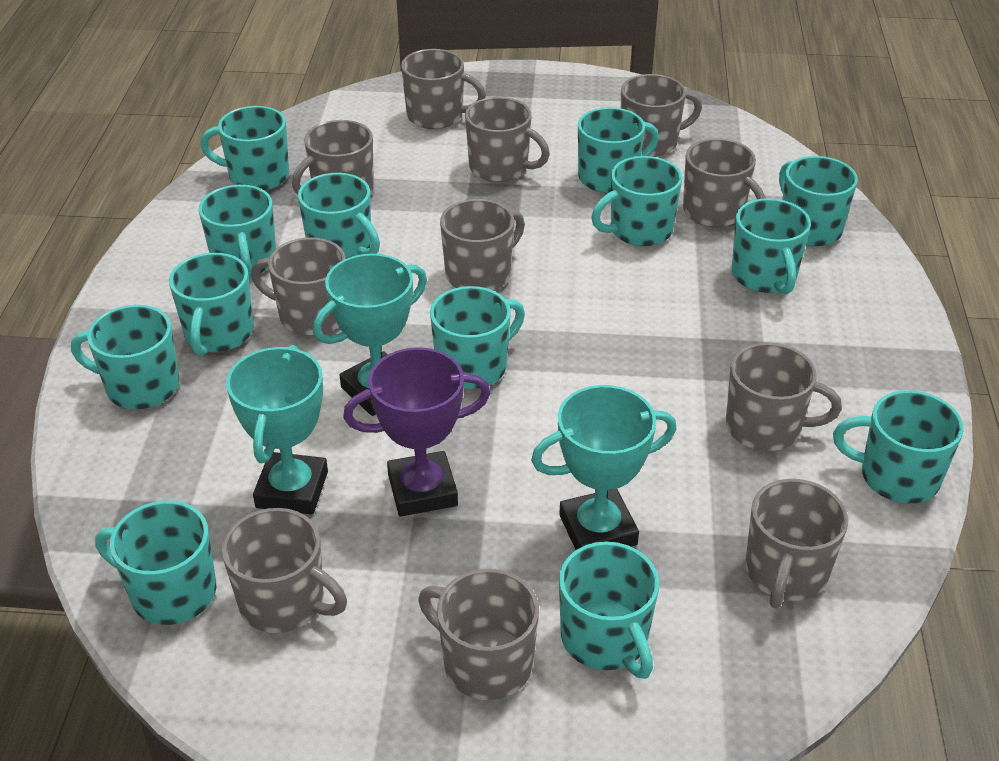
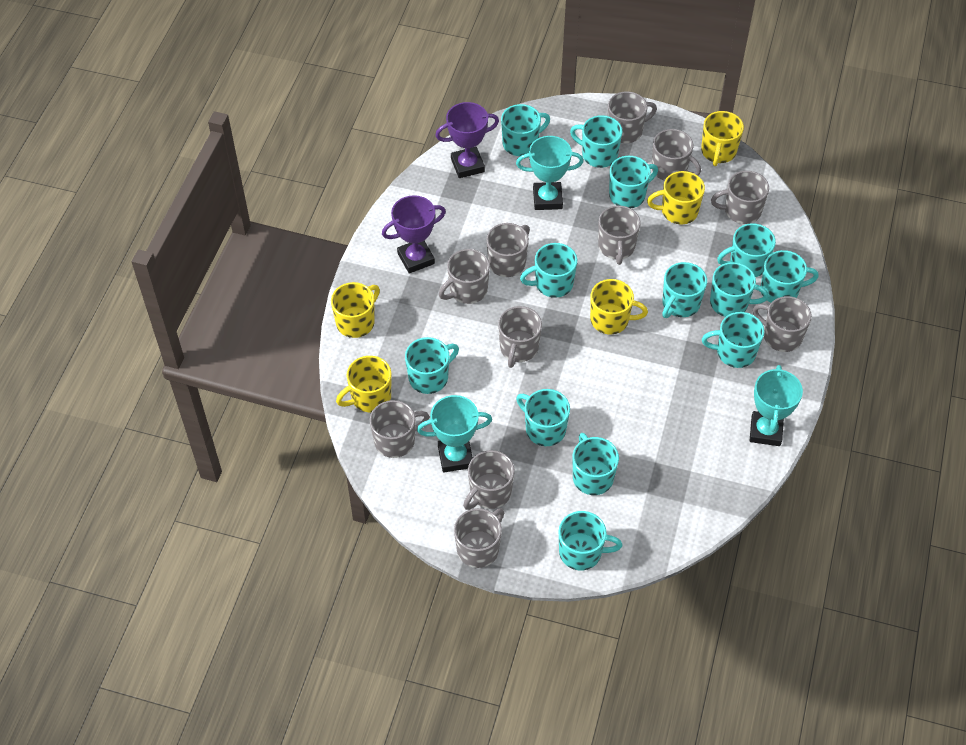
purple trophy: 1 -> 2
yellow mug: 0 -> 5

